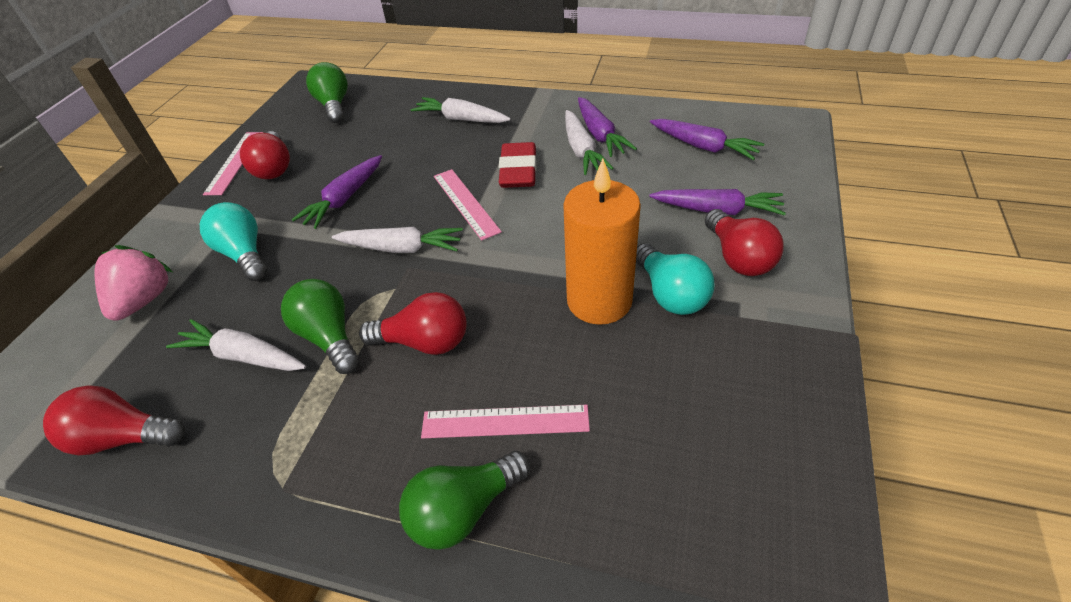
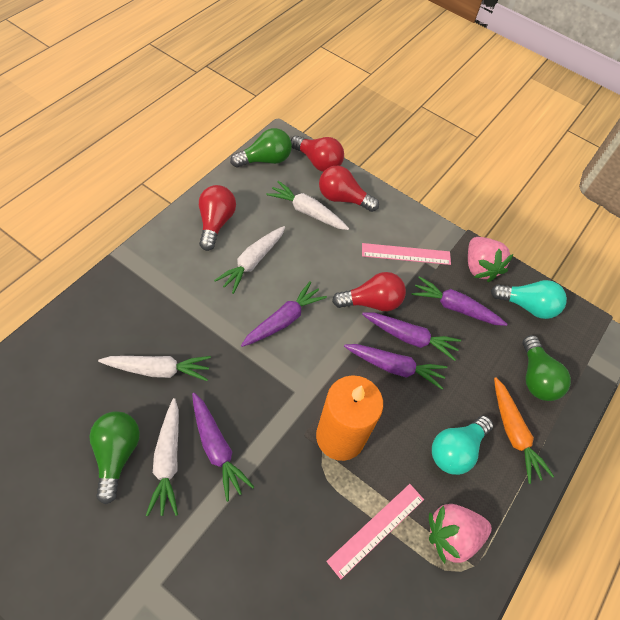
orange carrot: 0 -> 1
pink ruler: 3 -> 2
pink strawberry: 1 -> 2
purple carrot: 4 -> 5
red eraser: 1 -> 0

